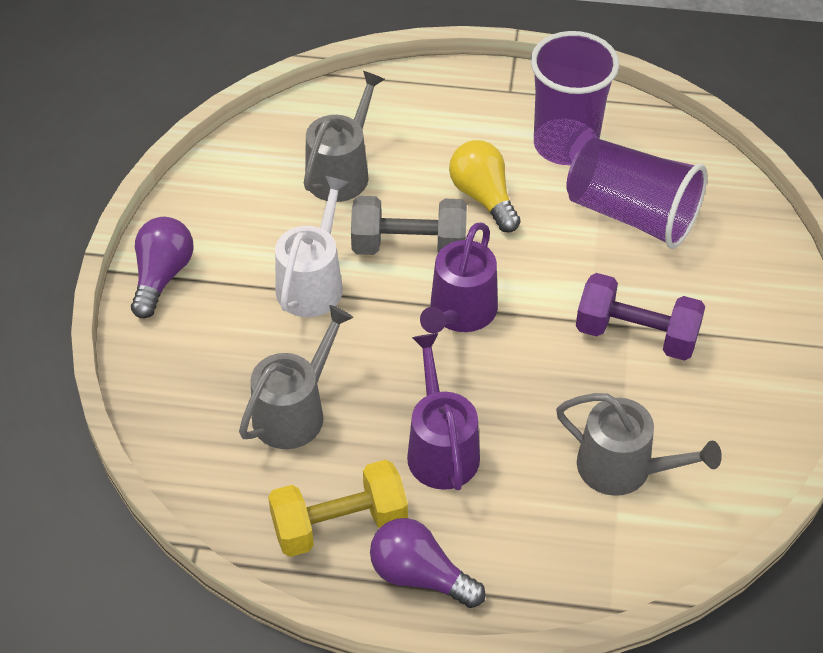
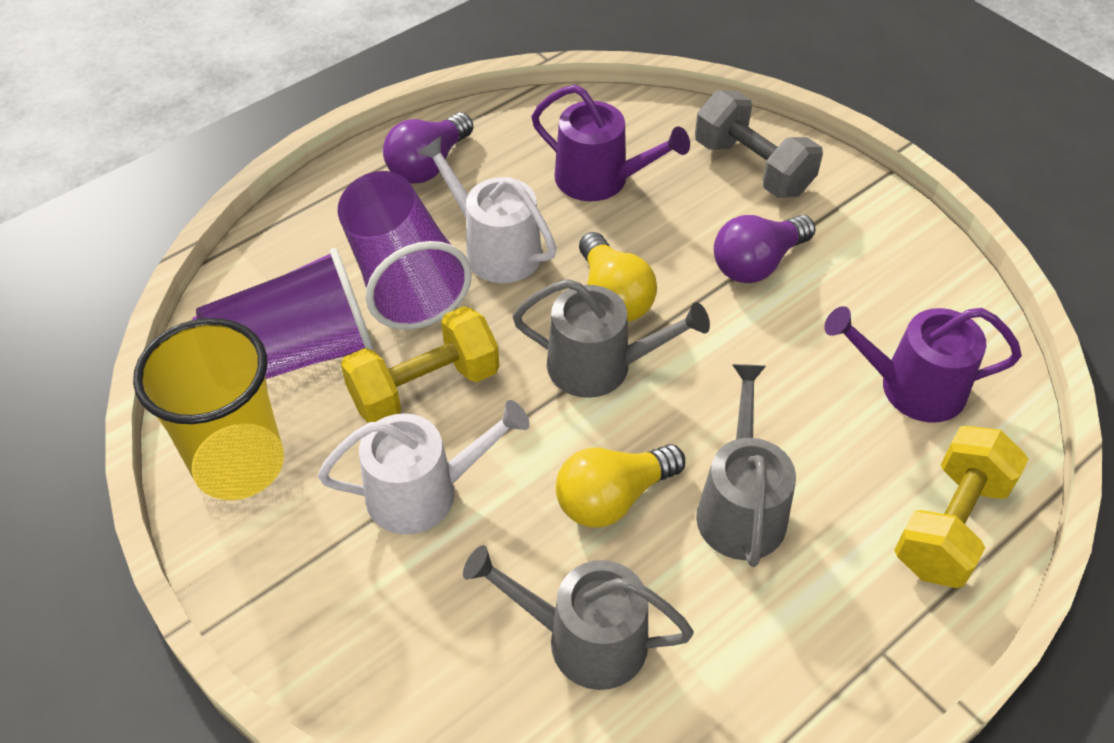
purple dumbbell: 1 -> 0
white watering can: 1 -> 2
yellow cup: 0 -> 1
yellow dumbbell: 1 -> 2
yellow light bulb: 1 -> 2

